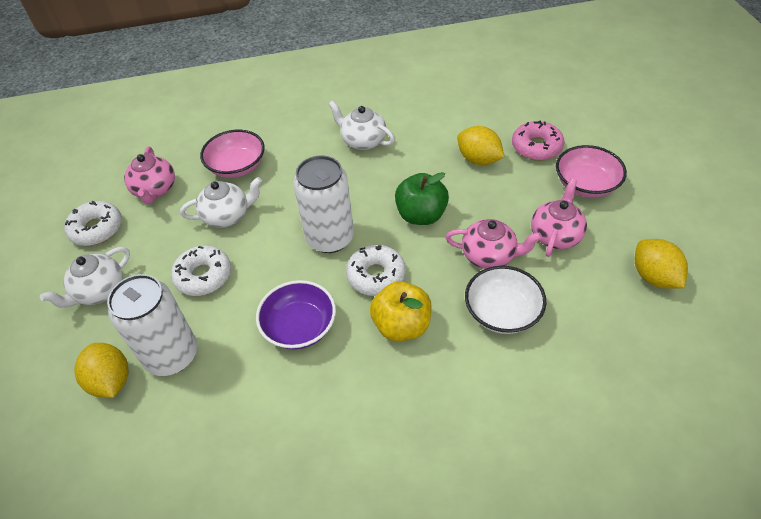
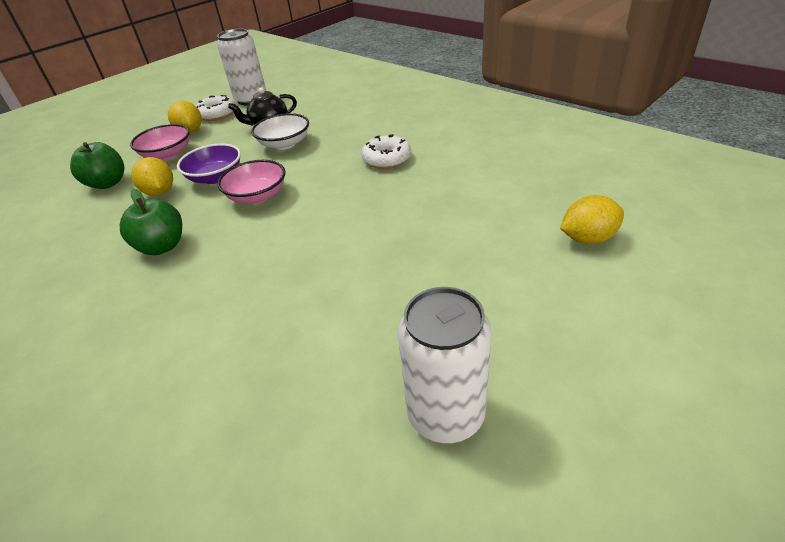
black teapot: 0 -> 1
green apple: 1 -> 2
pink donut: 1 -> 0
pink teapot: 3 -> 0
white donut: 3 -> 2
white teapot: 3 -> 0
yellow apple: 1 -> 0

